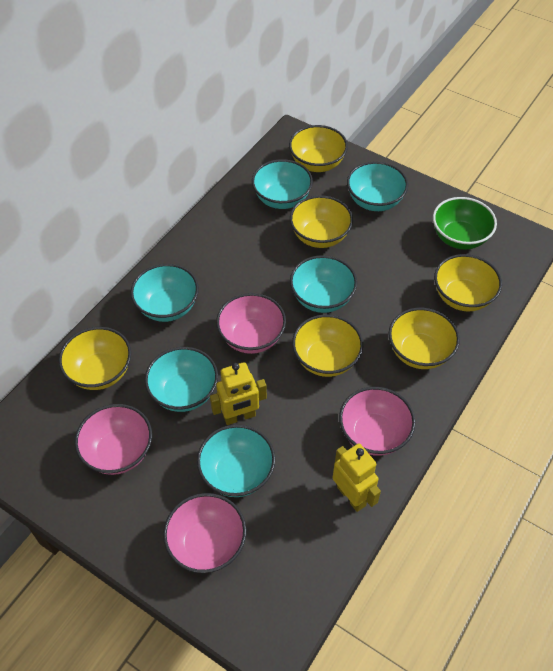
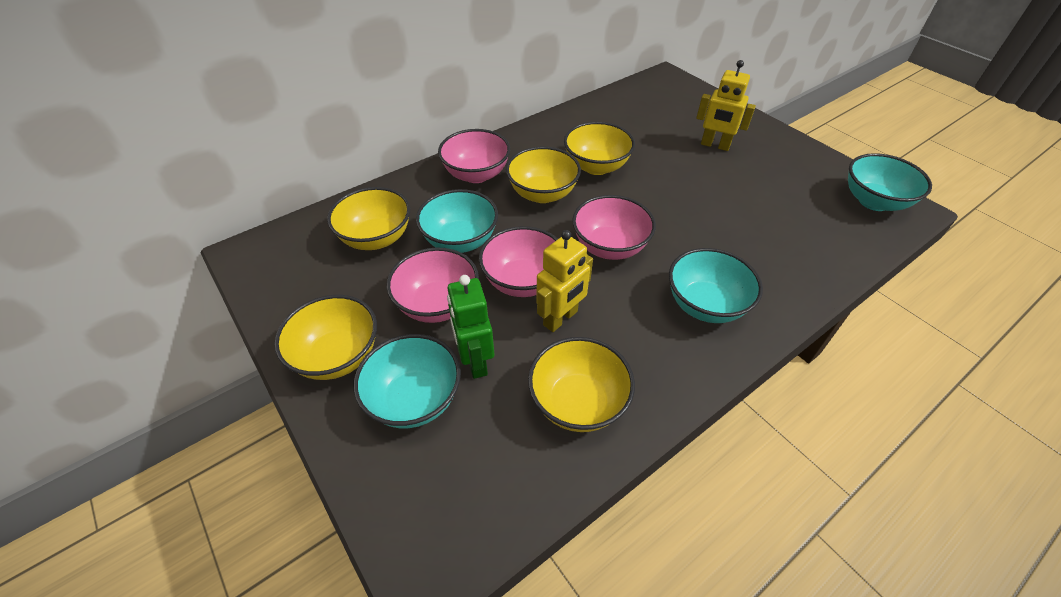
green bowl: 1 -> 0
green robot: 0 -> 1
turquoise bowl: 6 -> 4
yellow bowl: 6 -> 5

